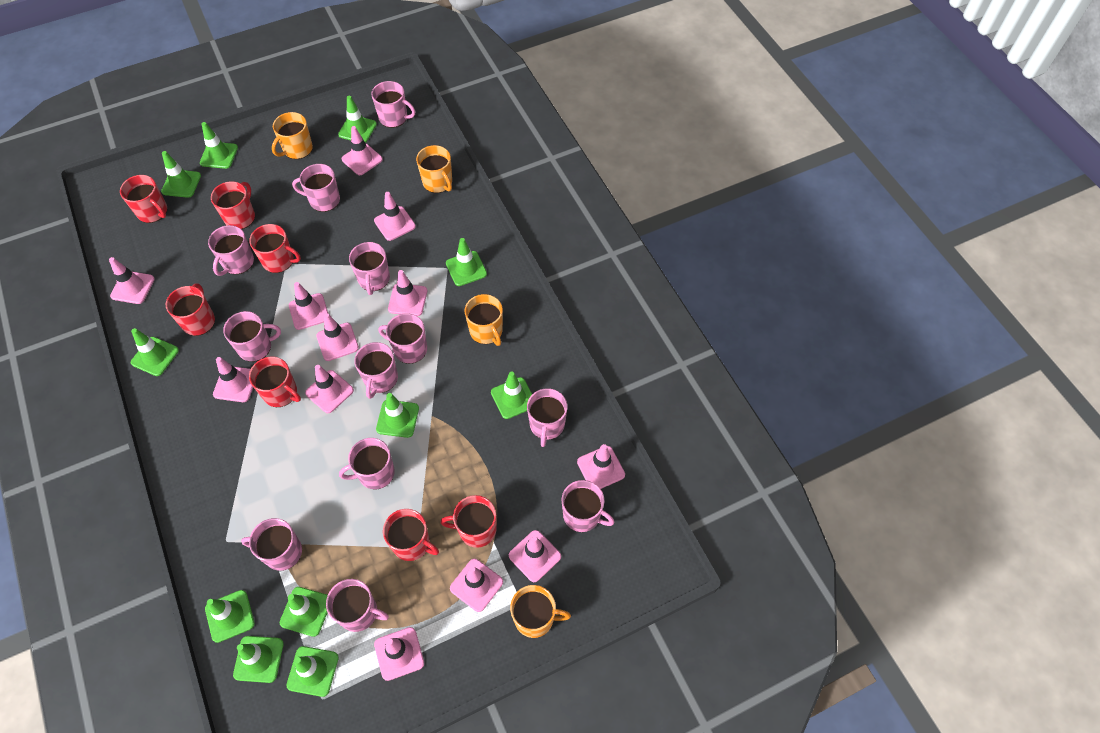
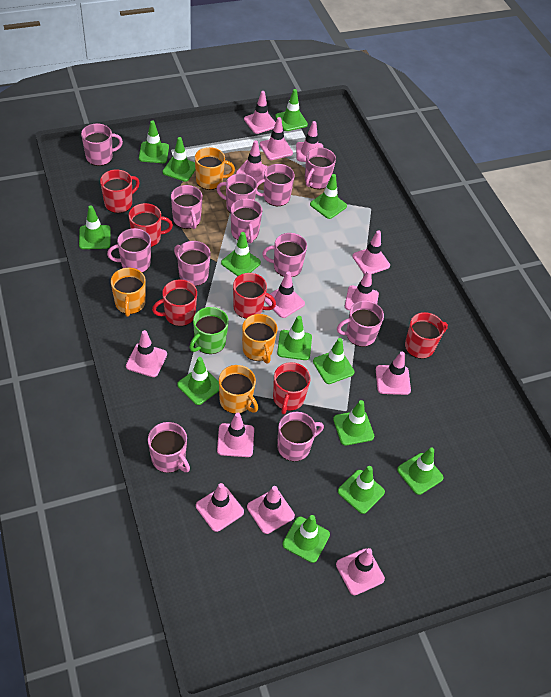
green mug: 0 -> 1
green traffic cone: 11 -> 13
pink traffic cone: 12 -> 13
red mug: 7 -> 6

